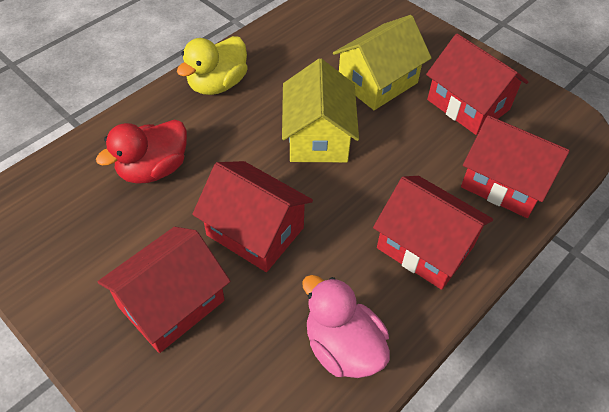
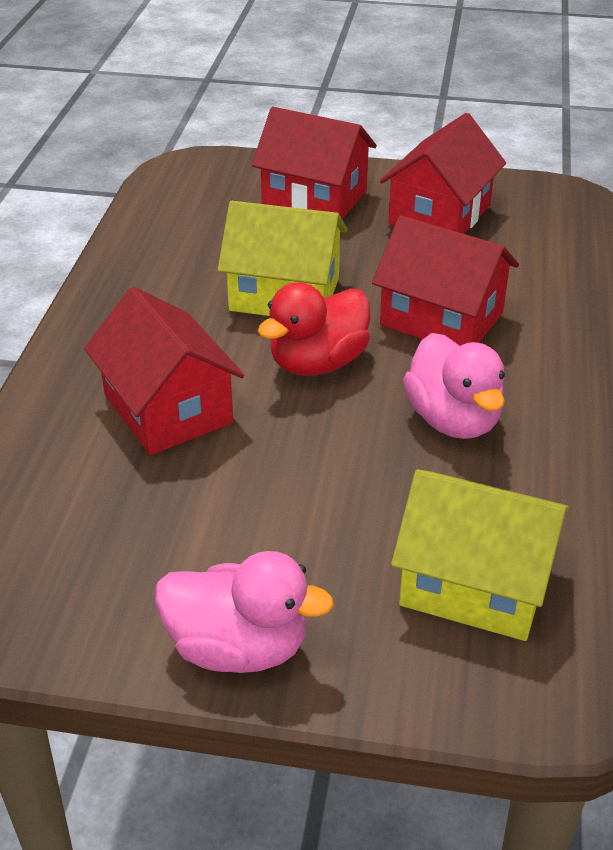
pink duck: 1 -> 2
red house: 5 -> 4
yellow duck: 1 -> 0

